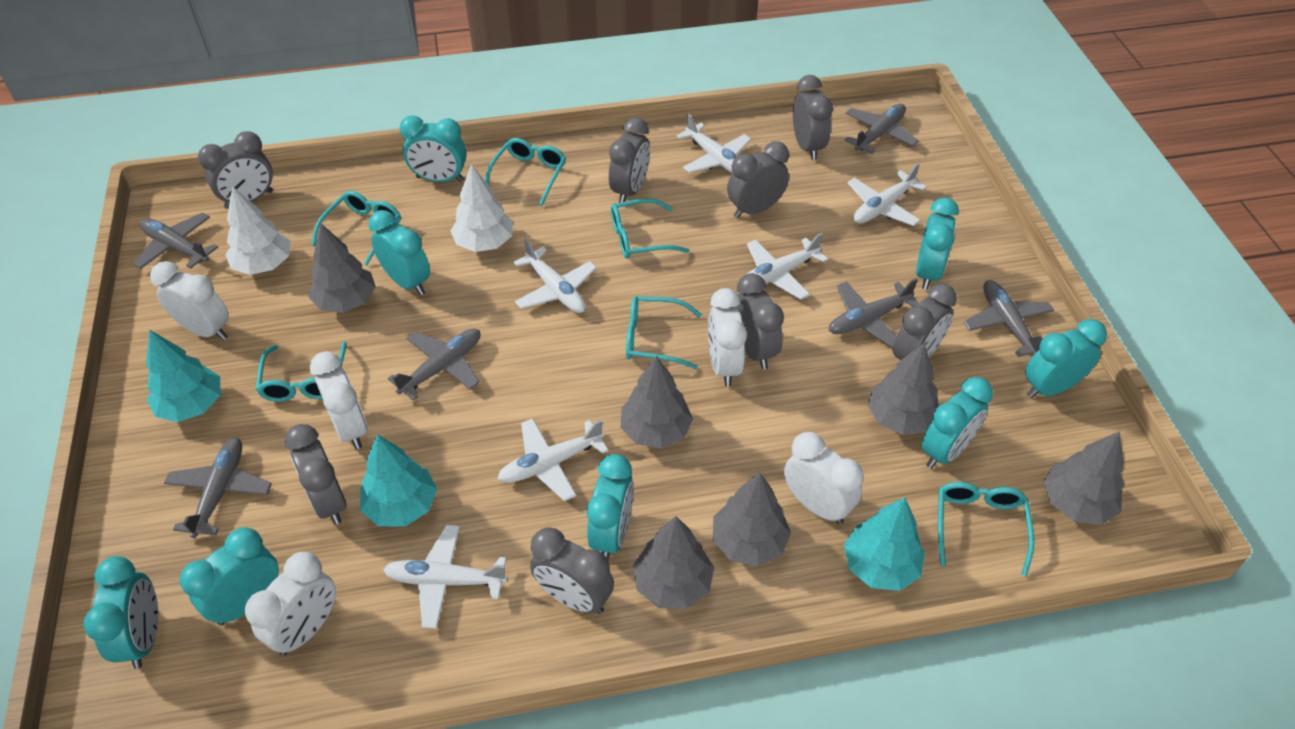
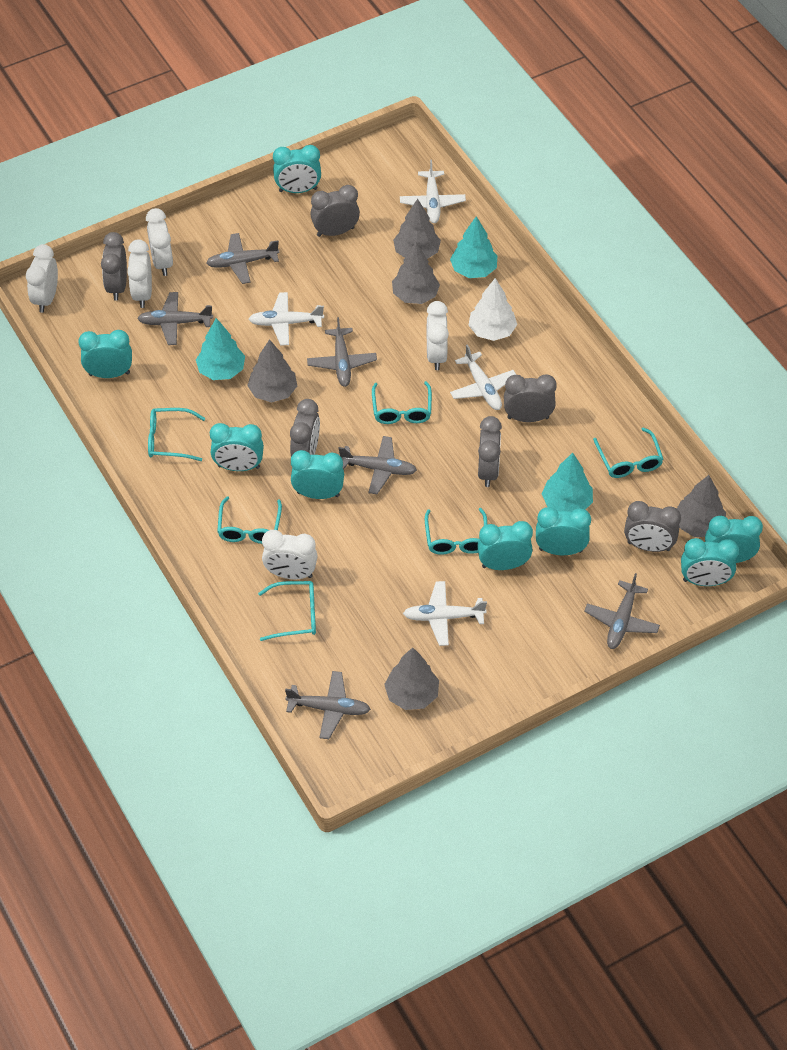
grey clock: 8 -> 6
grey tree: 6 -> 5
white plane: 6 -> 4
white tree: 2 -> 1

